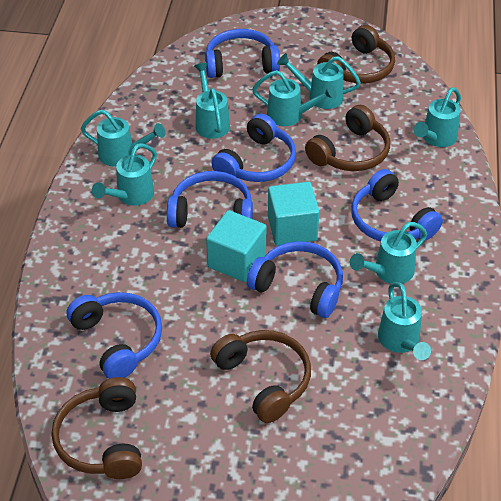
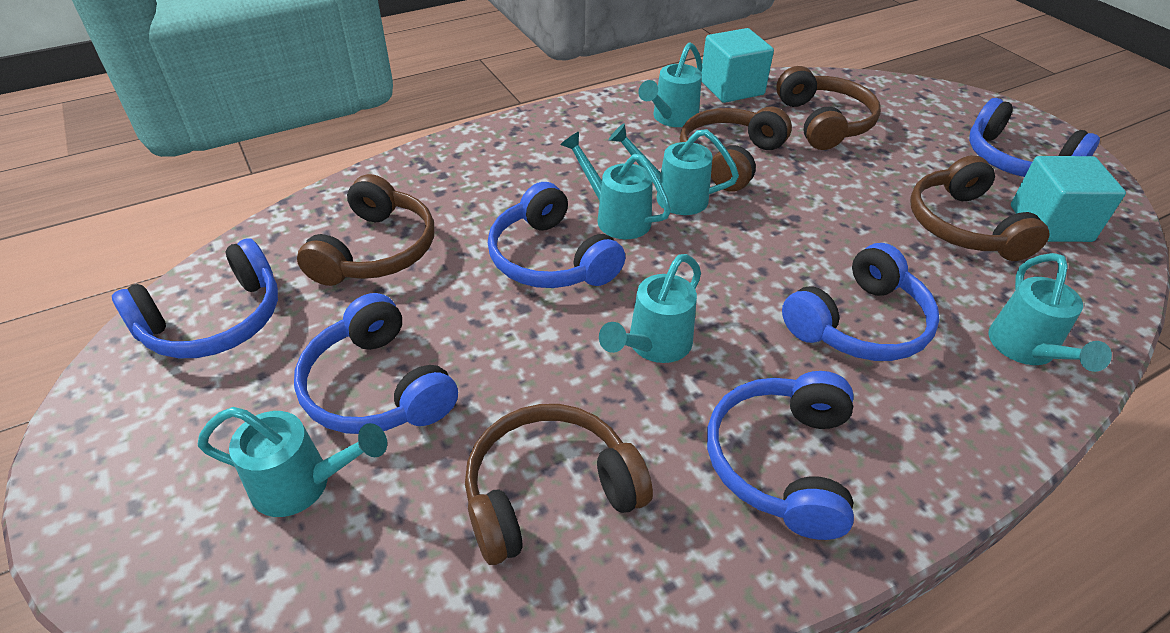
brown headphones: 4 -> 5
turquoise watering can: 8 -> 6

